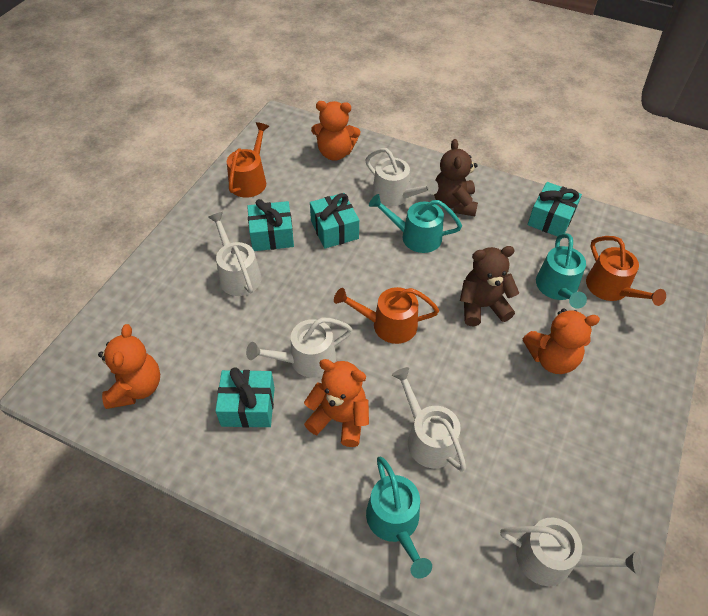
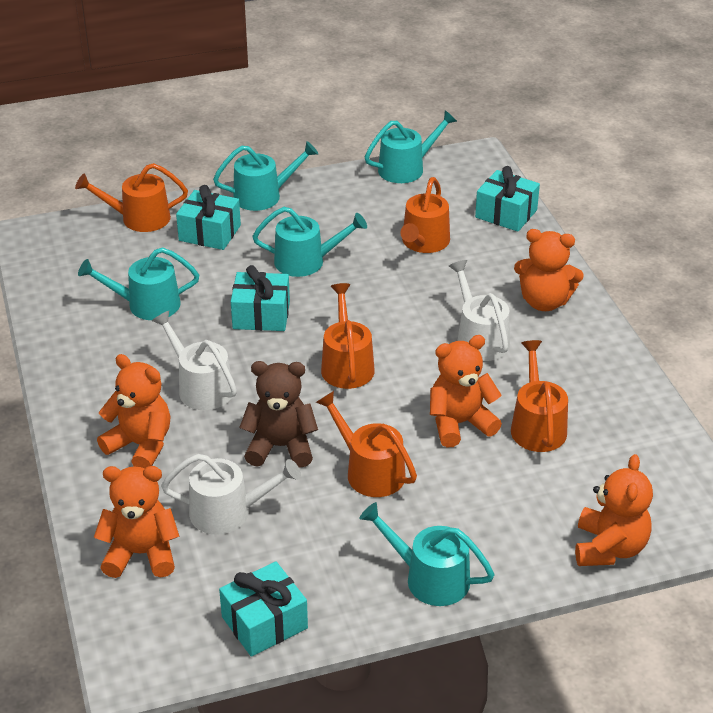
brown teddy bear: 2 -> 1
orange teddy bear: 4 -> 5
orange watering can: 3 -> 5
turquoise watering can: 3 -> 5
white watering can: 5 -> 3

